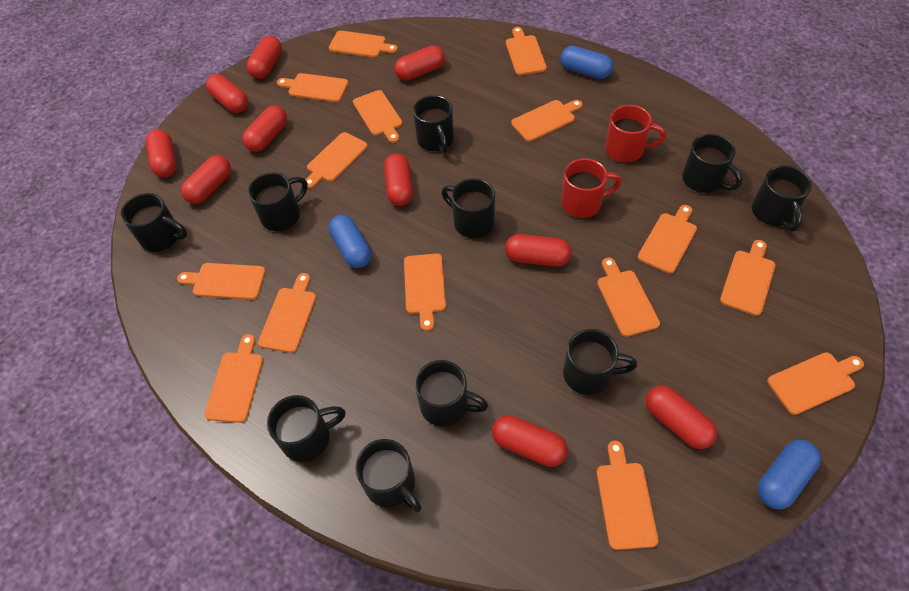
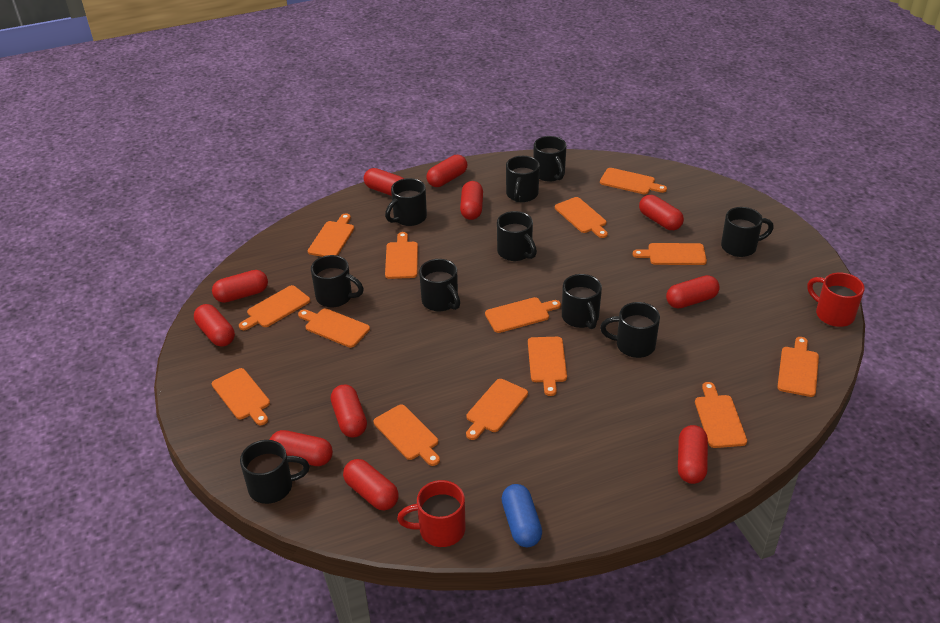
blue capsule: 3 -> 1
orange cutting board: 15 -> 14
red capsule: 10 -> 11

